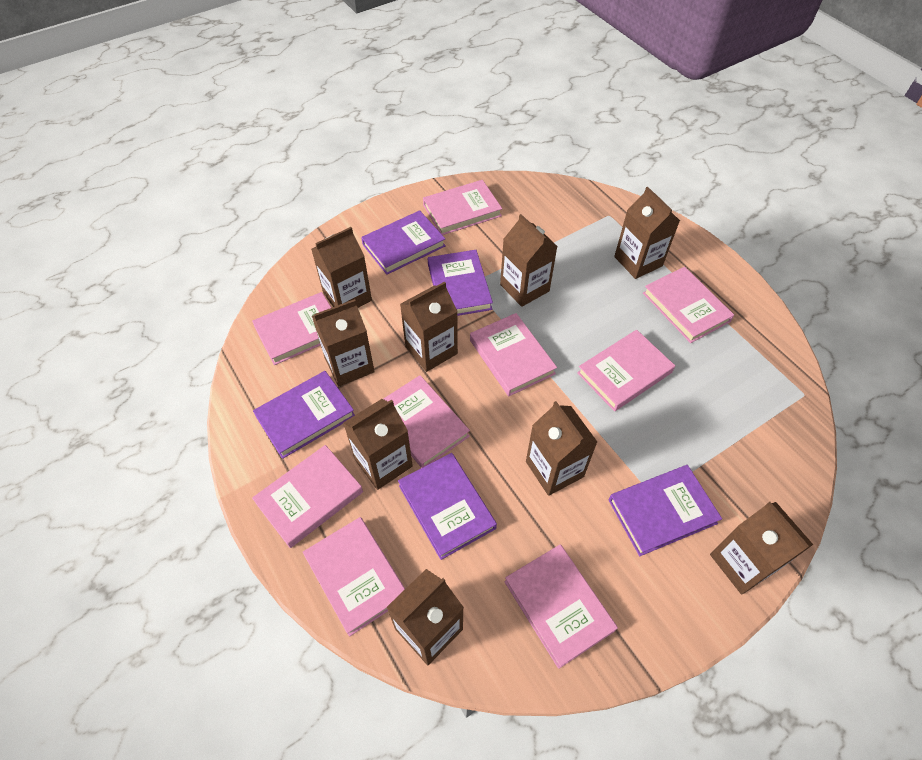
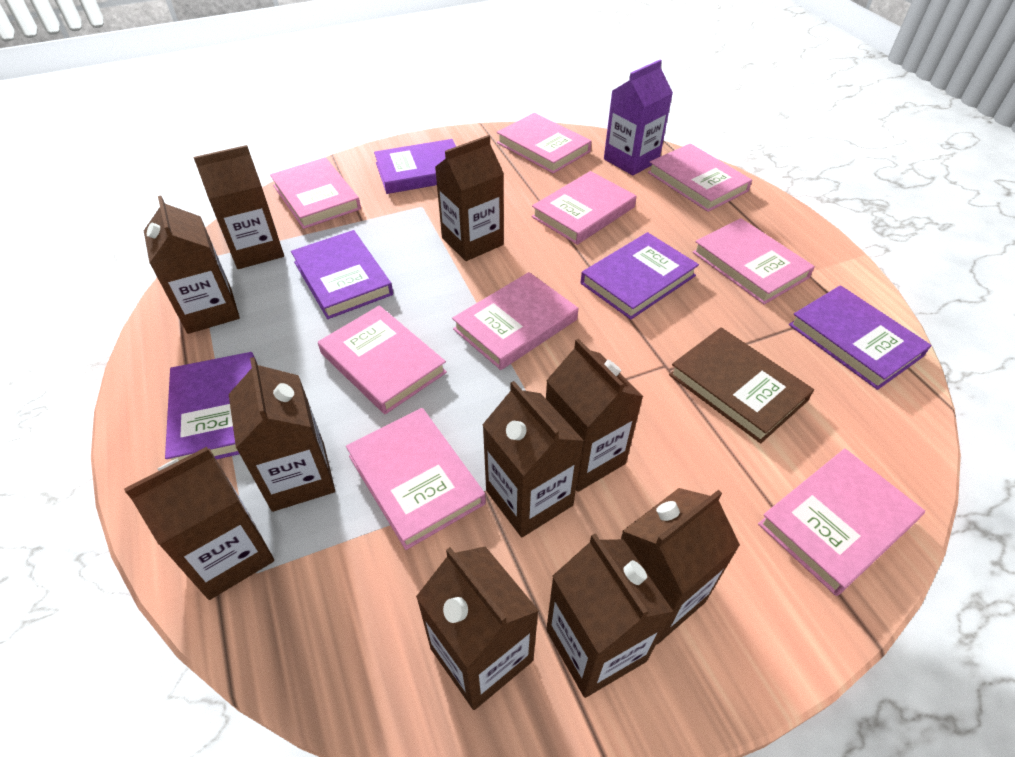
brown book: 0 -> 1
brown carton: 9 -> 10
purple carton: 0 -> 1

